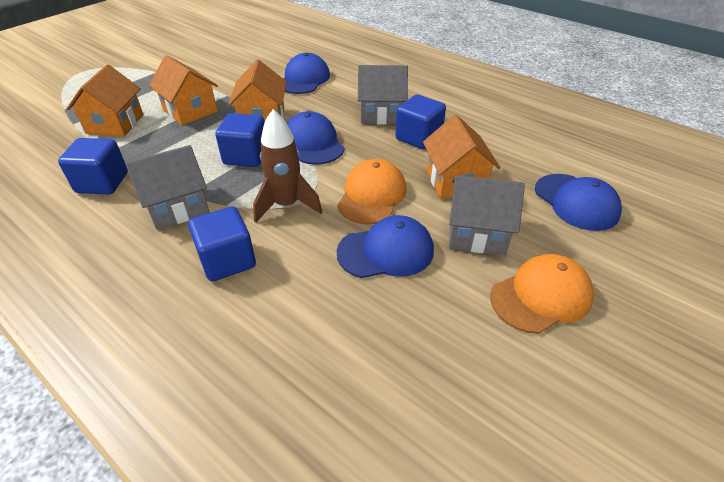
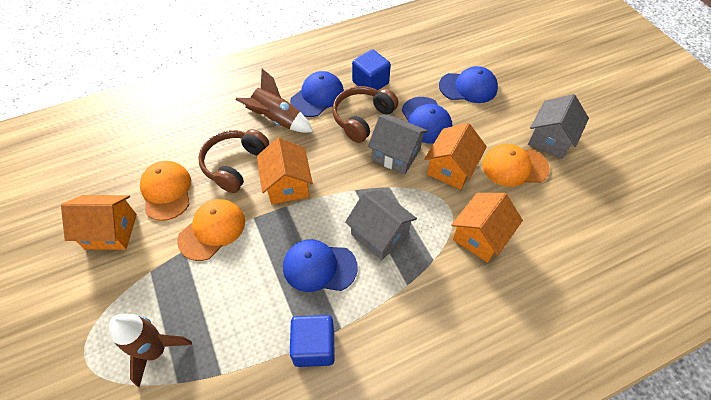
blue cube: 4 -> 2
brown headphones: 0 -> 2
brown rocket: 1 -> 2
orange cap: 2 -> 3

